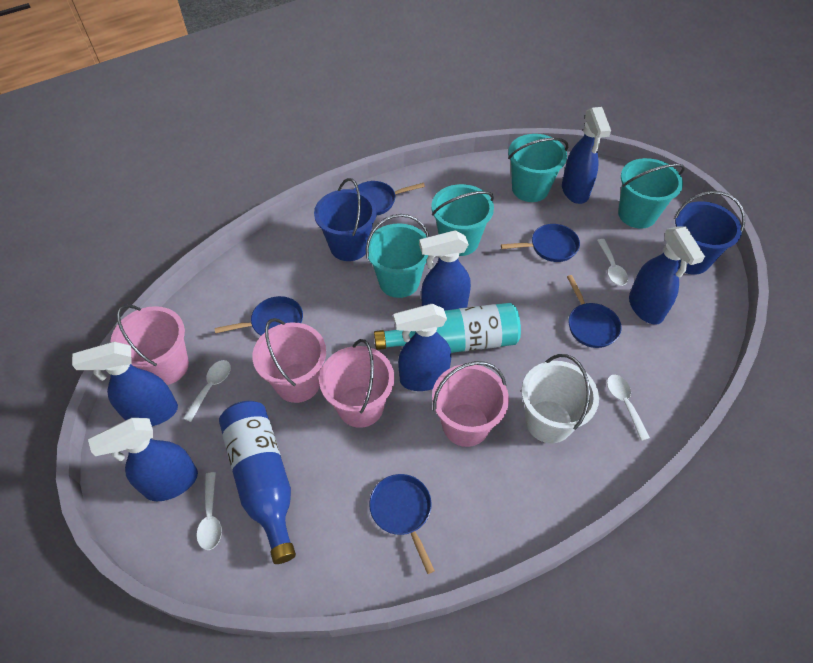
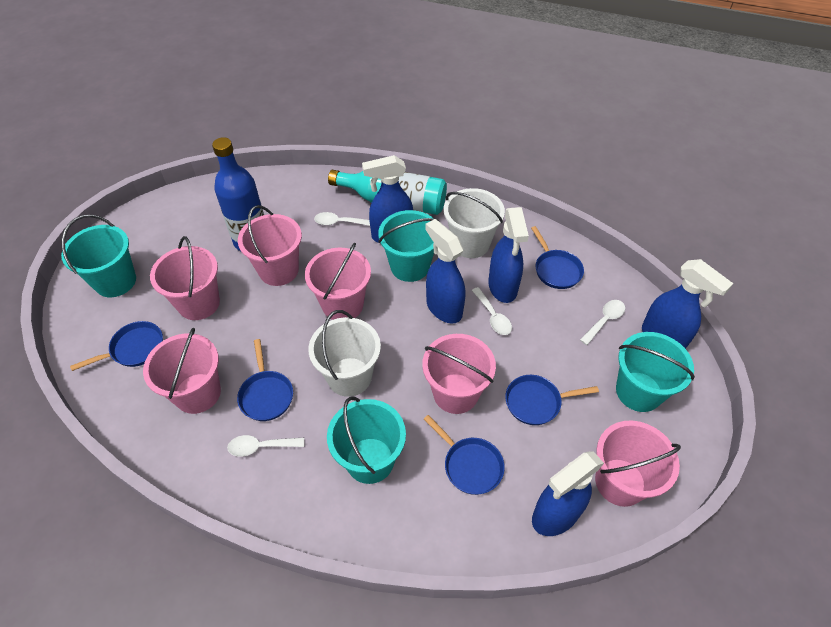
blue bucket: 2 -> 0
blue spray bottle: 6 -> 5
pink bucket: 4 -> 6
white bucket: 1 -> 2

